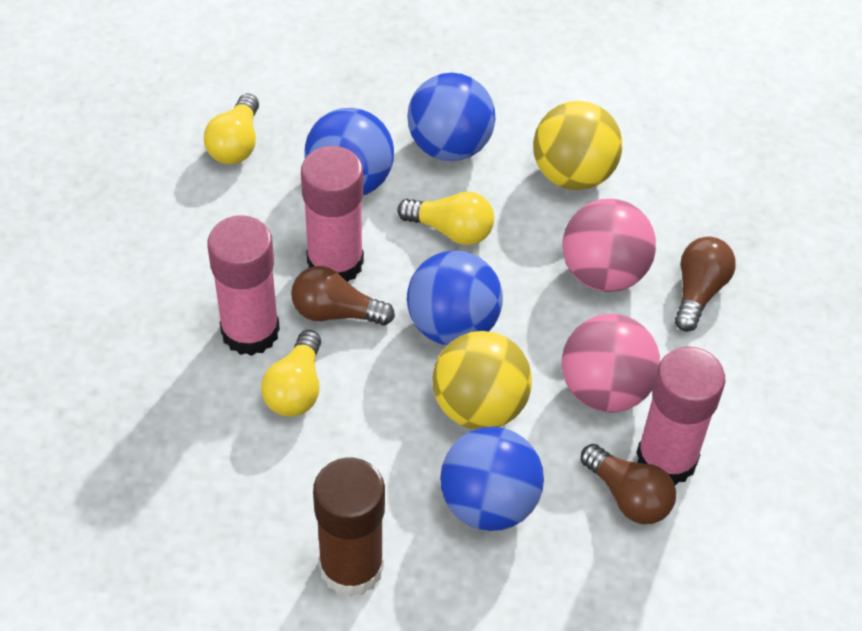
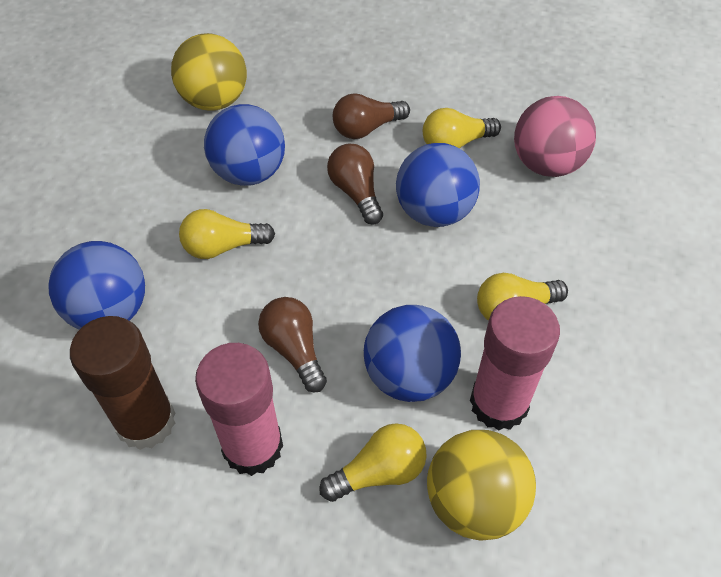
pink ball: 2 -> 1
pink glue stick: 3 -> 2
yellow light bulb: 3 -> 4

